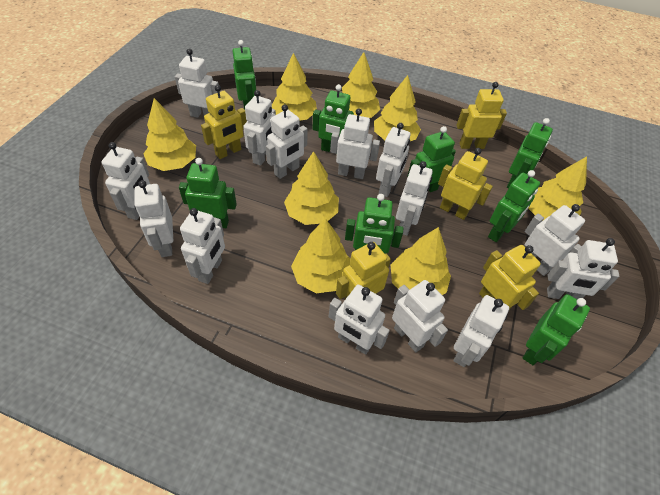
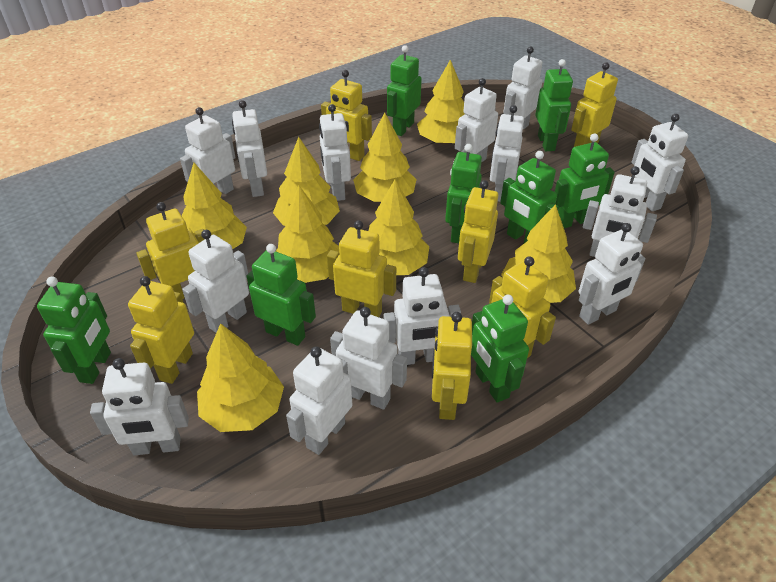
yellow robot: 5 -> 8

